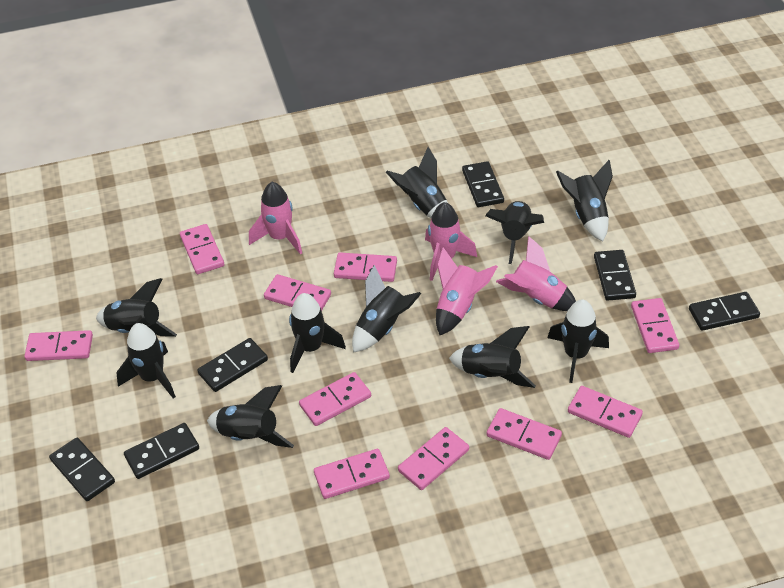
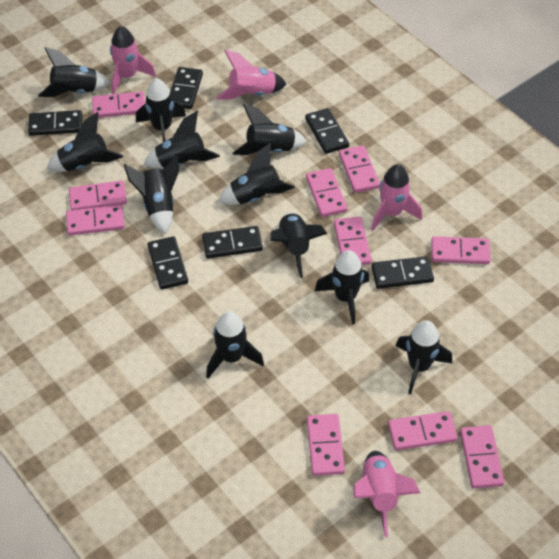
black rocket: 10 -> 11

